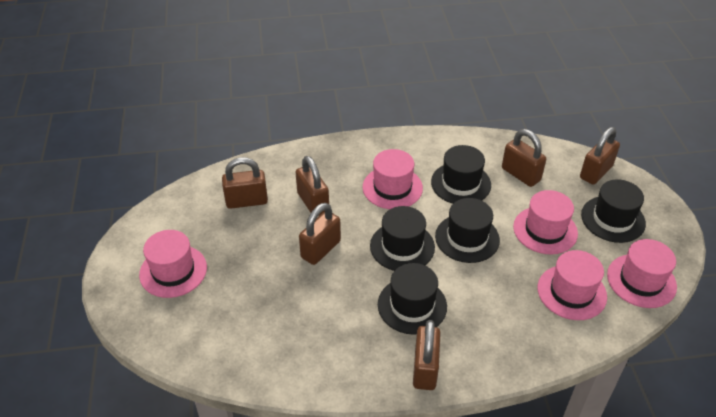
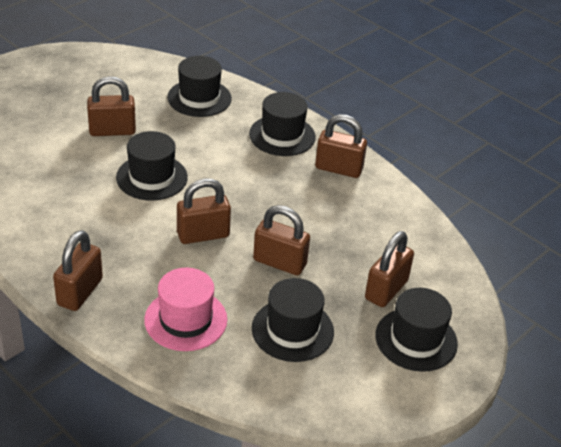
pink hat: 5 -> 1

